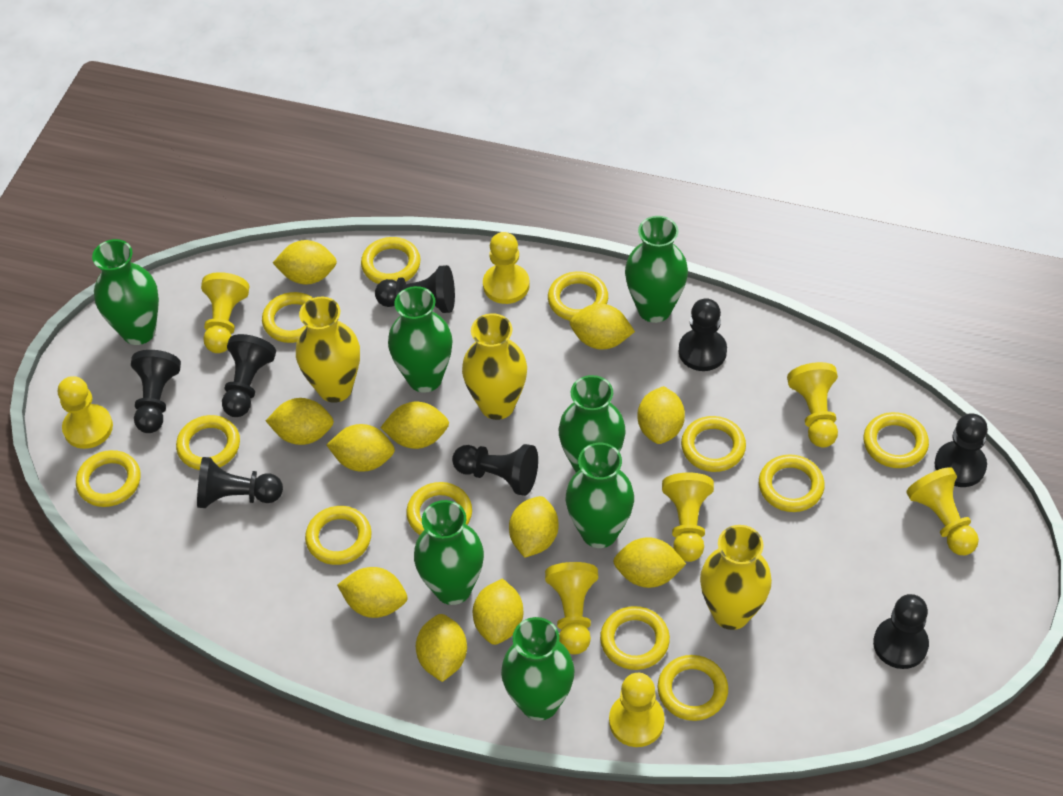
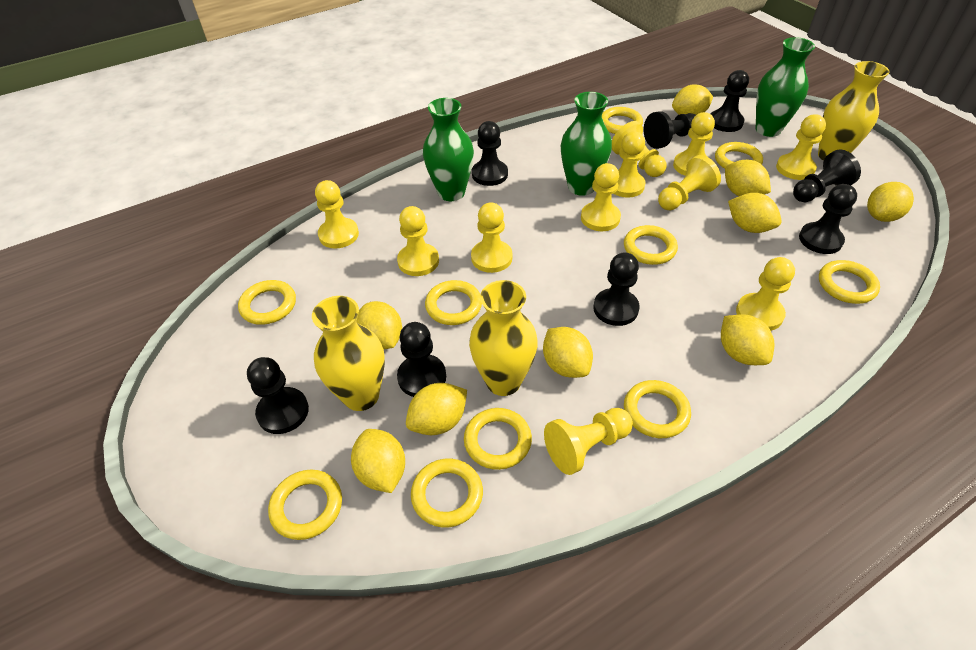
green vase: 7 -> 3
yellow lemon: 11 -> 9
yellow pawn: 8 -> 11
yellow ring: 12 -> 10

